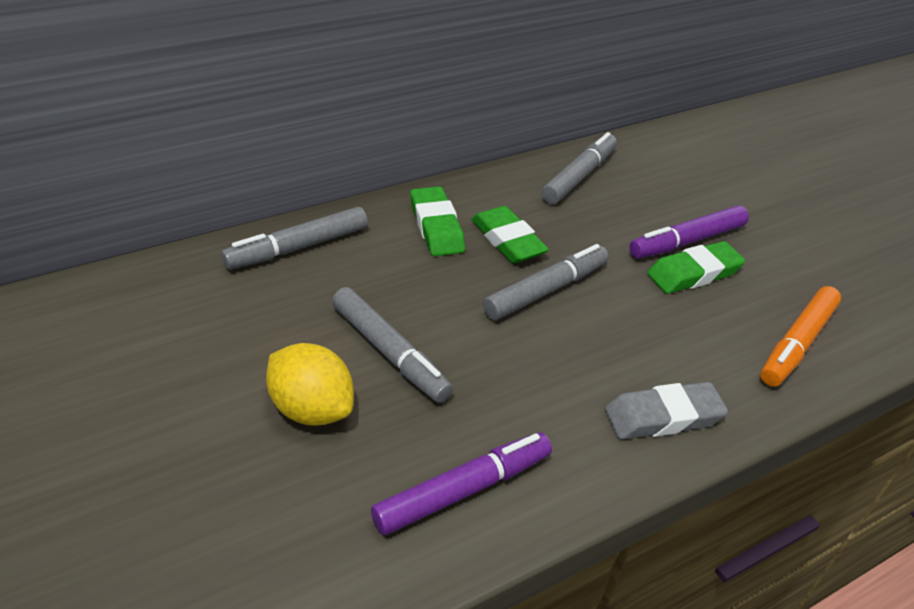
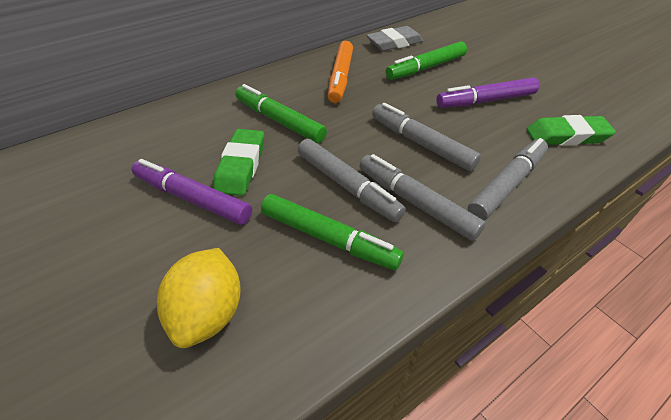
green eraser: 3 -> 2
green marker: 0 -> 3

